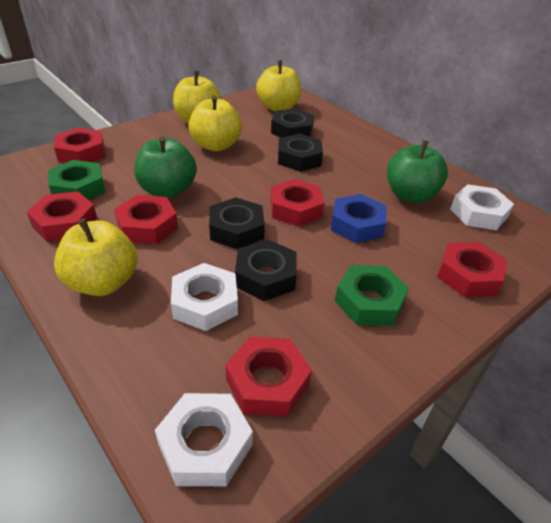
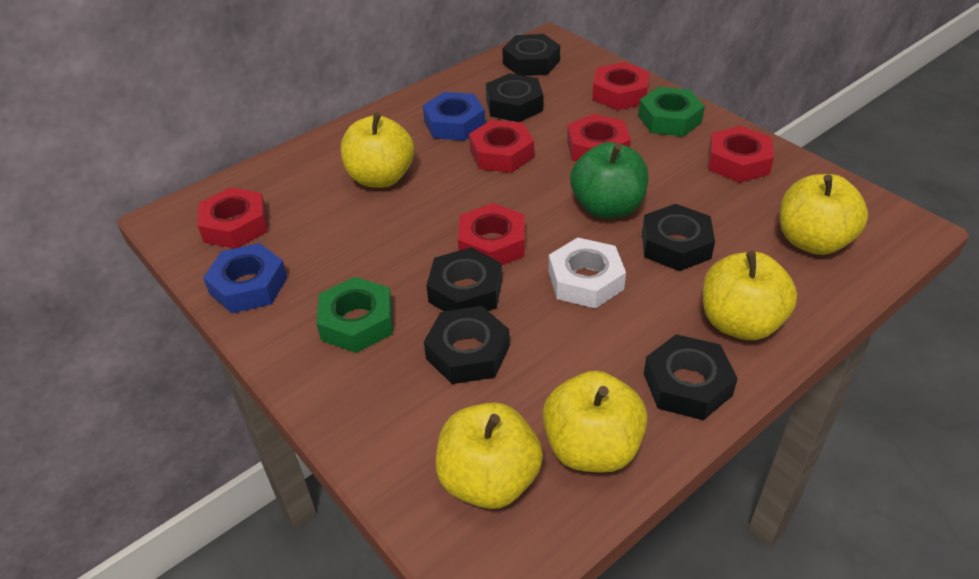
black nut: 4 -> 6
blue nut: 1 -> 2
green apple: 2 -> 1
white nut: 3 -> 1
yellow apple: 4 -> 5

